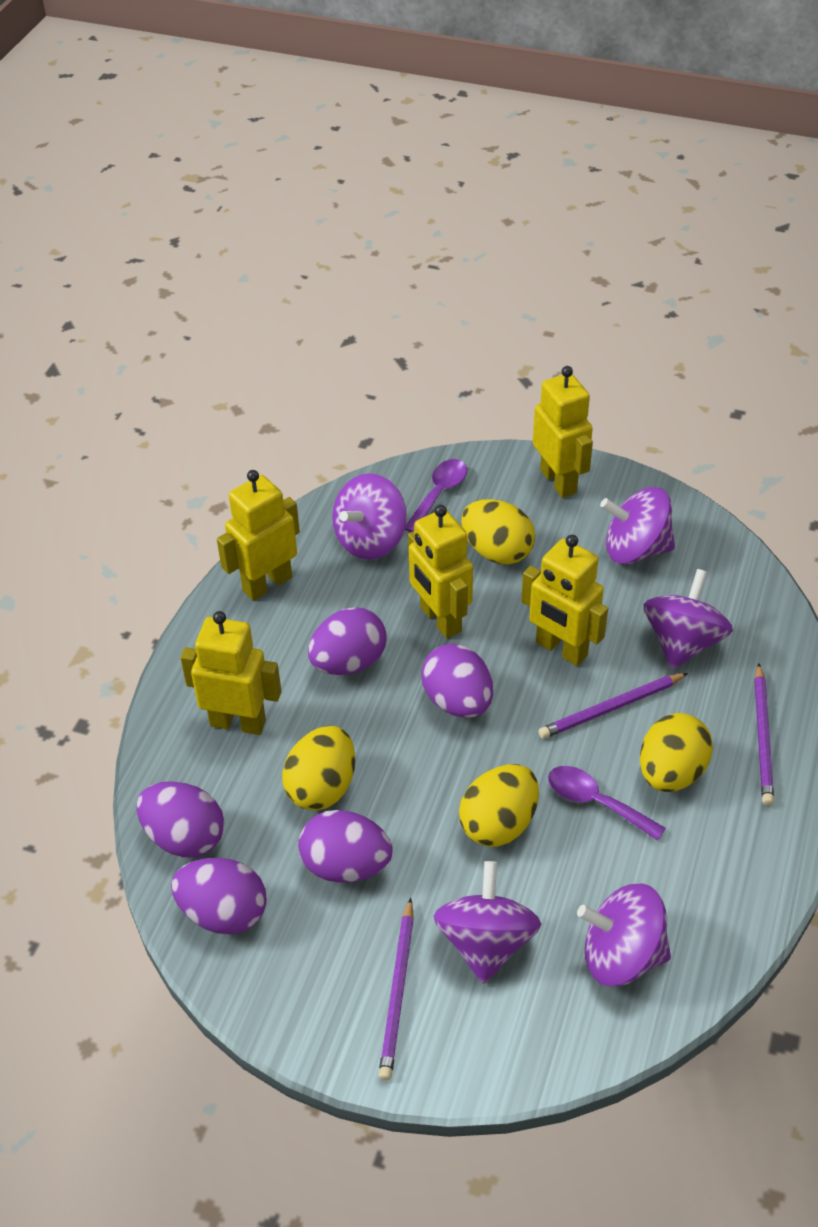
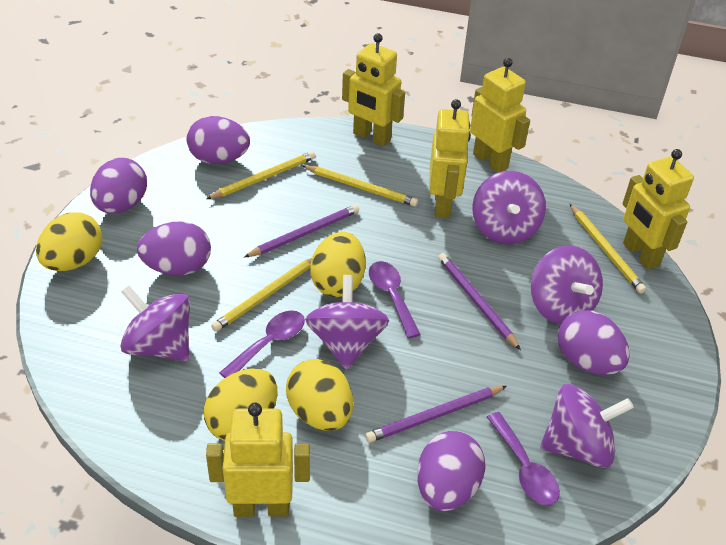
purple spoon: 2 -> 3
yellow pencil: 0 -> 4

